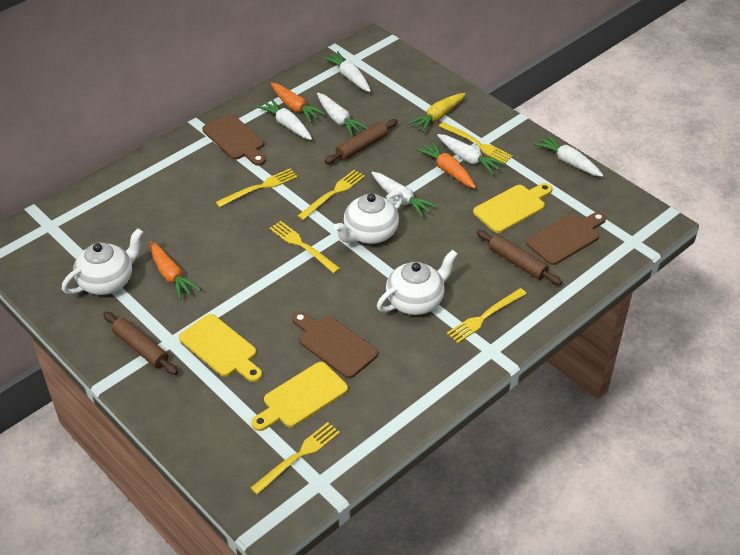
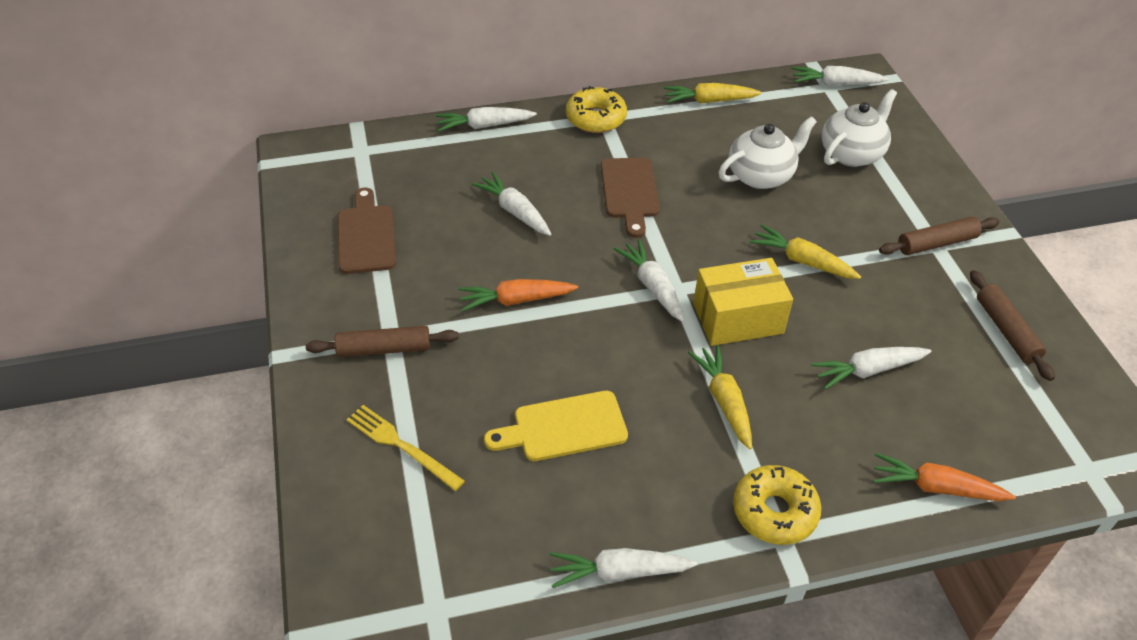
brown cutting board: 3 -> 2
orange carrot: 3 -> 2
white teapot: 3 -> 2
yellow box: 0 -> 1
yellow carrot: 1 -> 3
yellow cutting board: 3 -> 1
yellow donut: 0 -> 2
yellow fork: 6 -> 1

